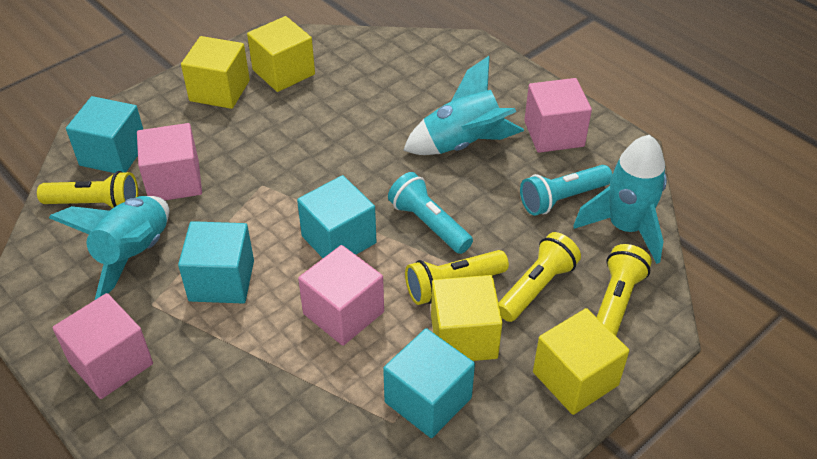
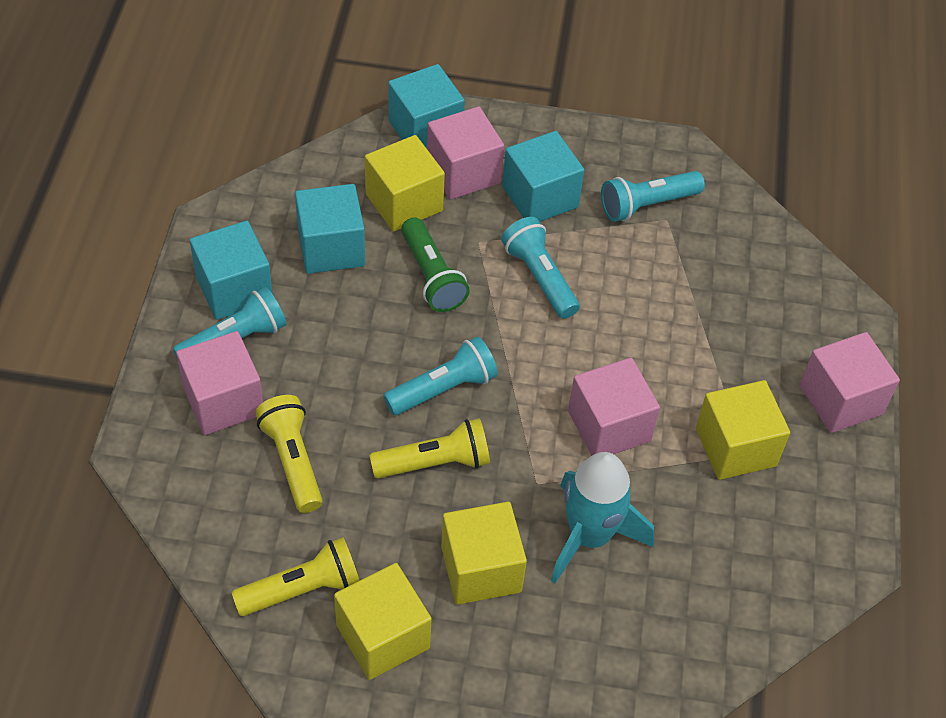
green flashlight: 0 -> 1
turquoise flashlight: 2 -> 4
turquoise rocket: 3 -> 1
yellow flashlight: 4 -> 3

